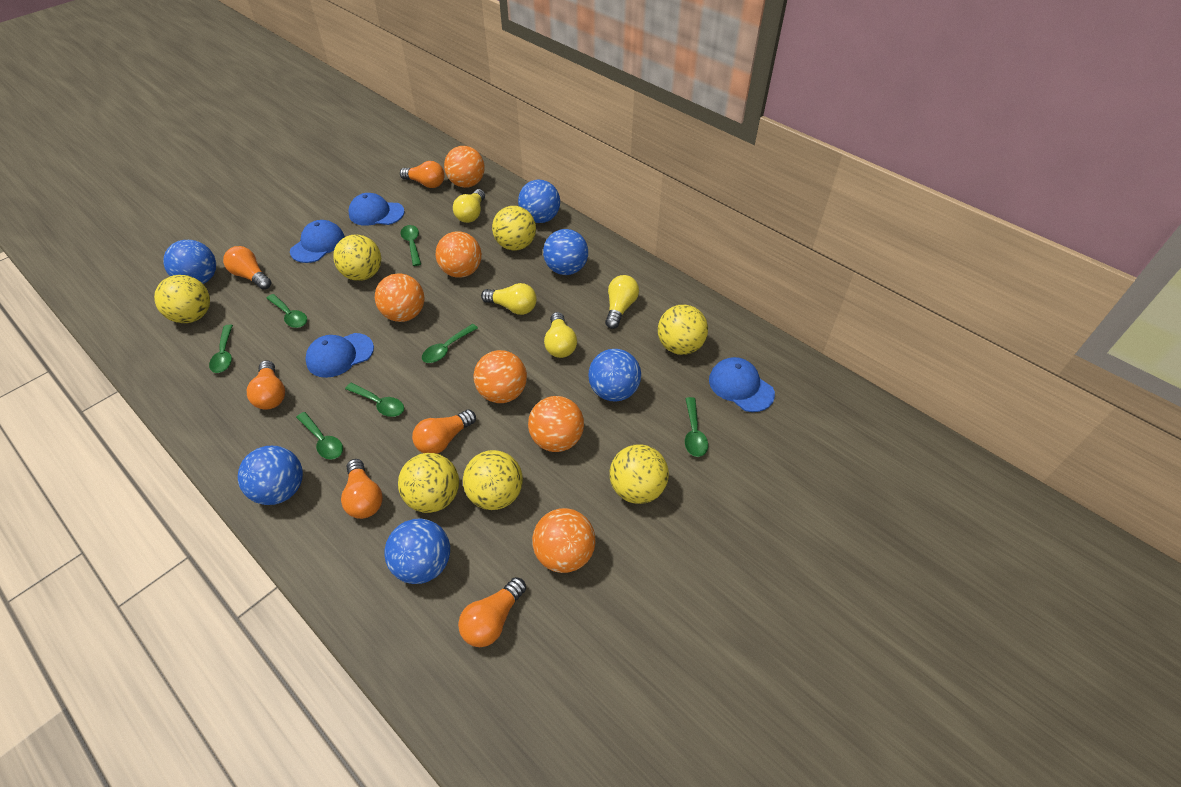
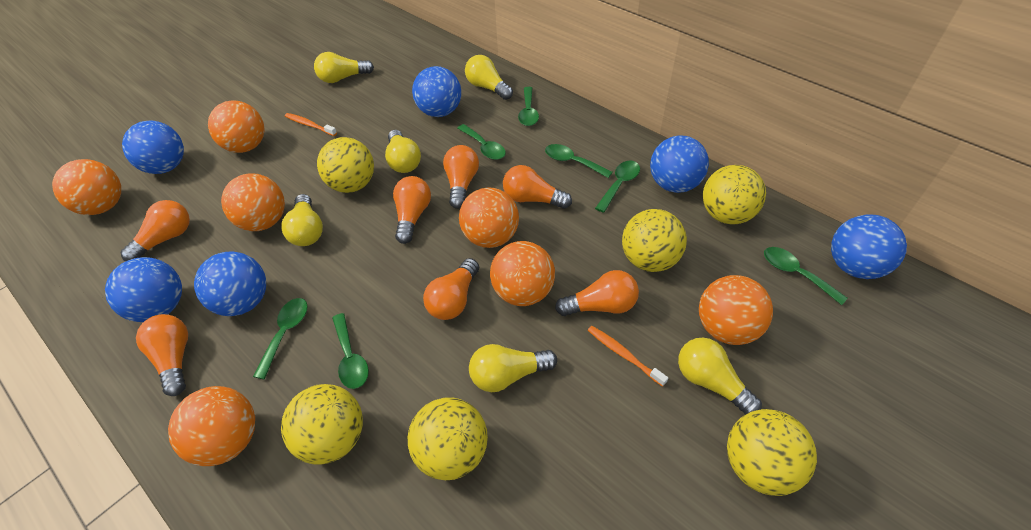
blue cap: 4 -> 0
orange ball: 6 -> 7
orange light bulb: 6 -> 7
orange toothbrush: 0 -> 2
yellow ball: 7 -> 6
yellow light bulb: 4 -> 6

